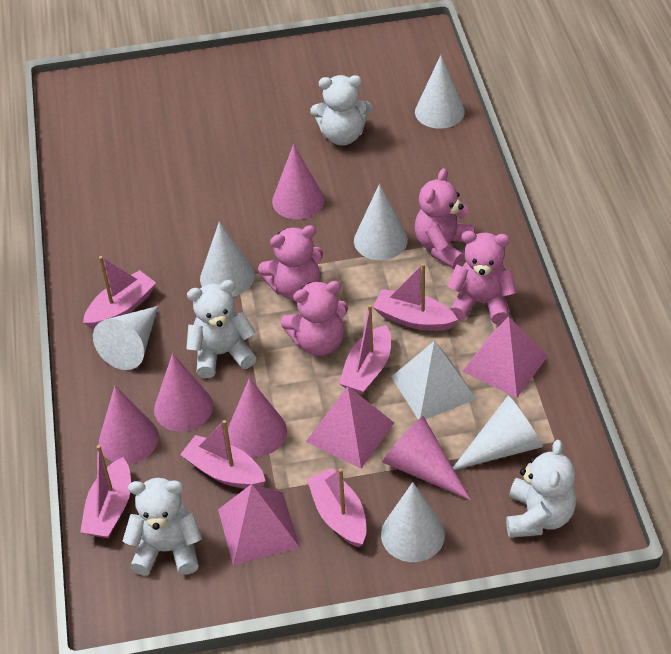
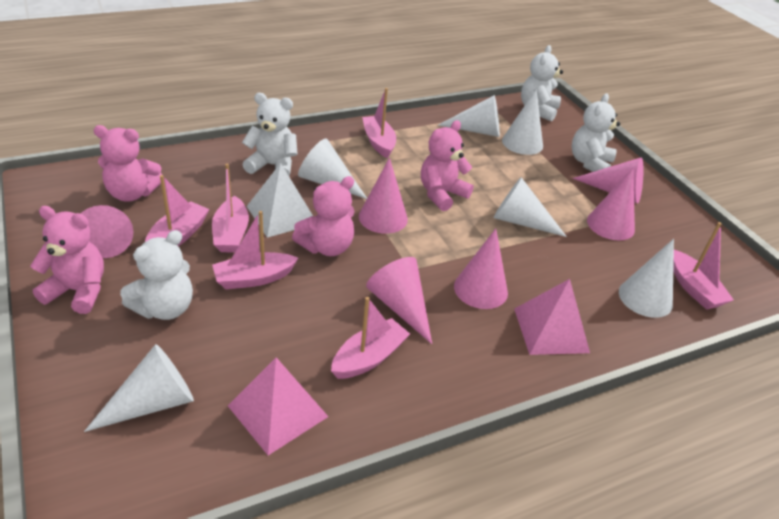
pink cone: 5 -> 6
pink pyramid: 3 -> 2

